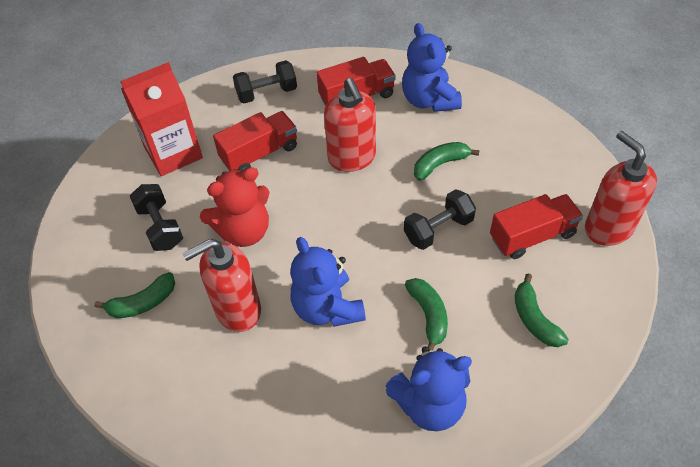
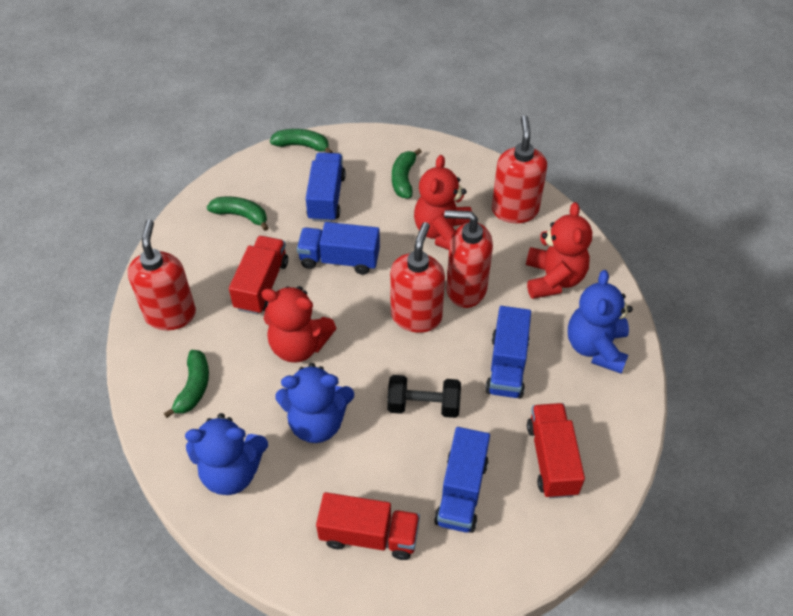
black dumbbell: 3 -> 1
blue truck: 0 -> 4
red carton: 1 -> 0
red soap dispenser: 3 -> 4
red teddy bear: 1 -> 3

